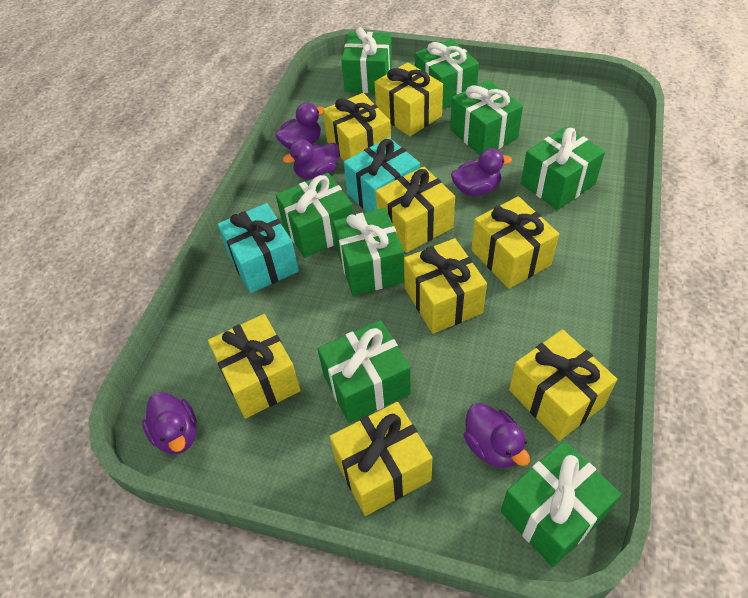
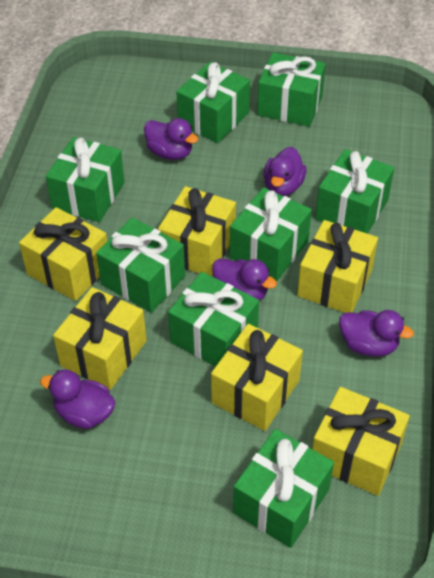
turquoise gift: 2 -> 0
yellow gift: 8 -> 6

